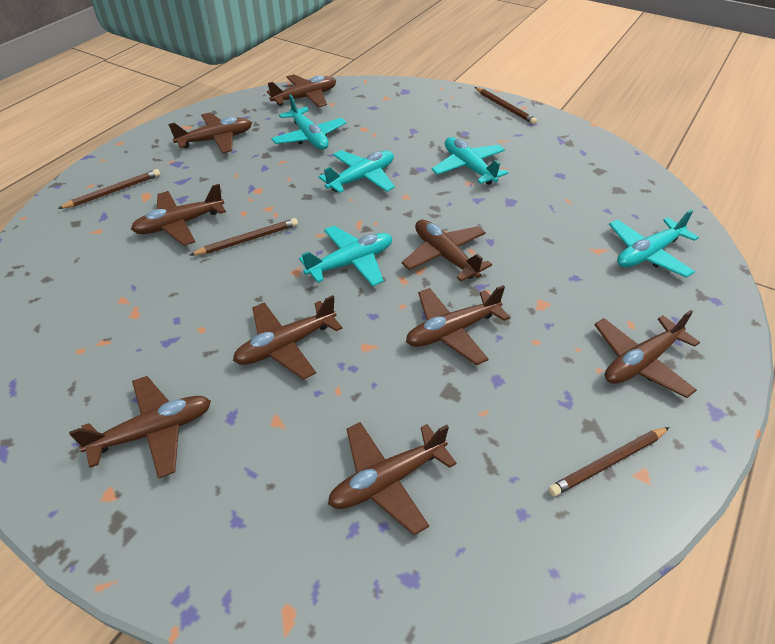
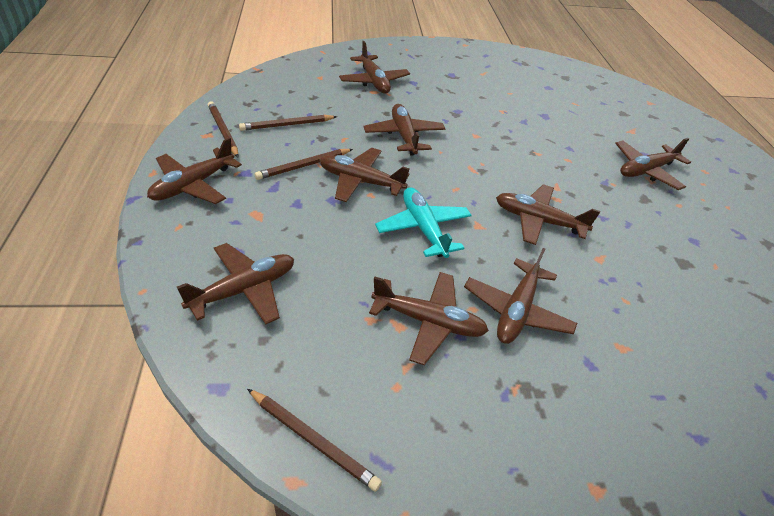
turquoise plane: 5 -> 1

